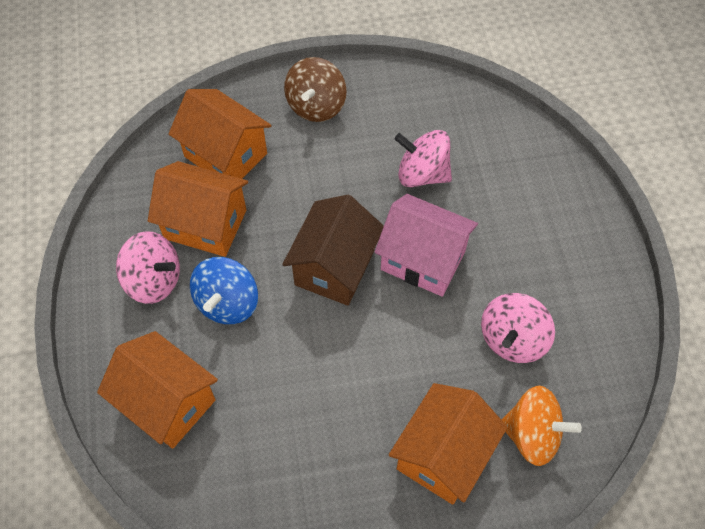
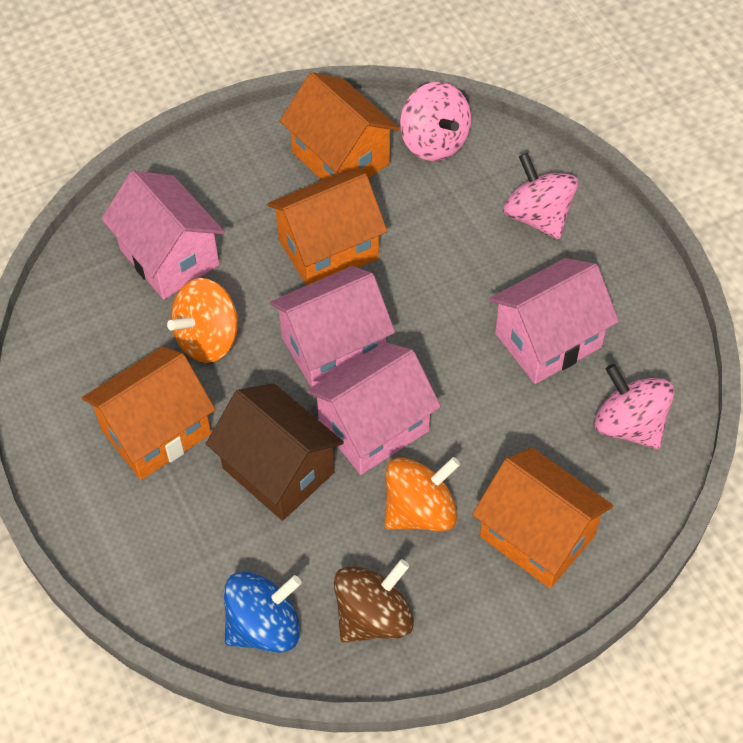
orange spinning top: 1 -> 2
pink house: 1 -> 4

